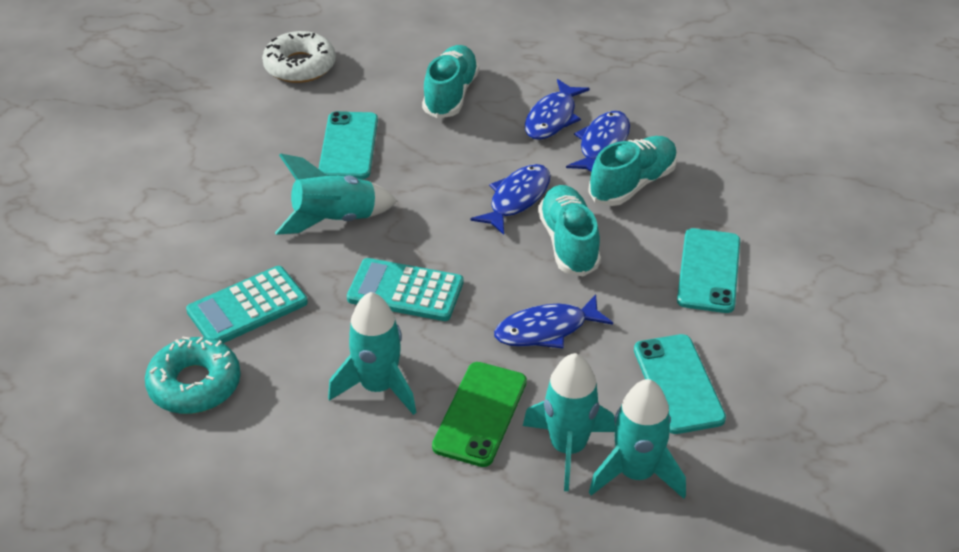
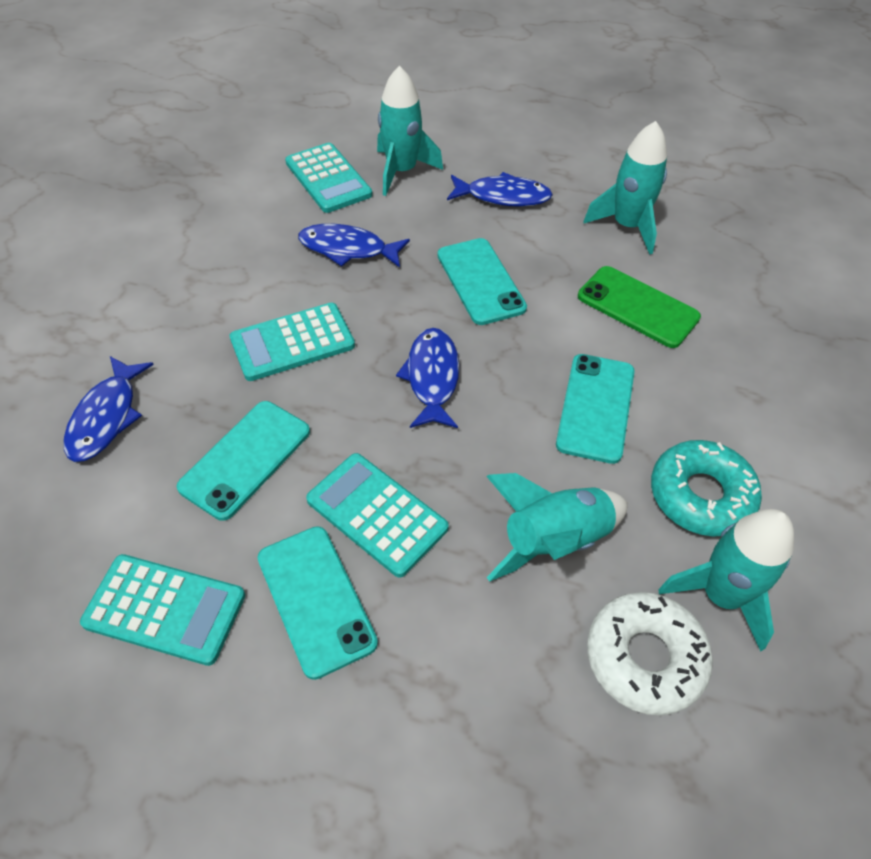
turquoise calculator: 2 -> 4
turquoise phone: 3 -> 4
turquoise shoe: 3 -> 0

